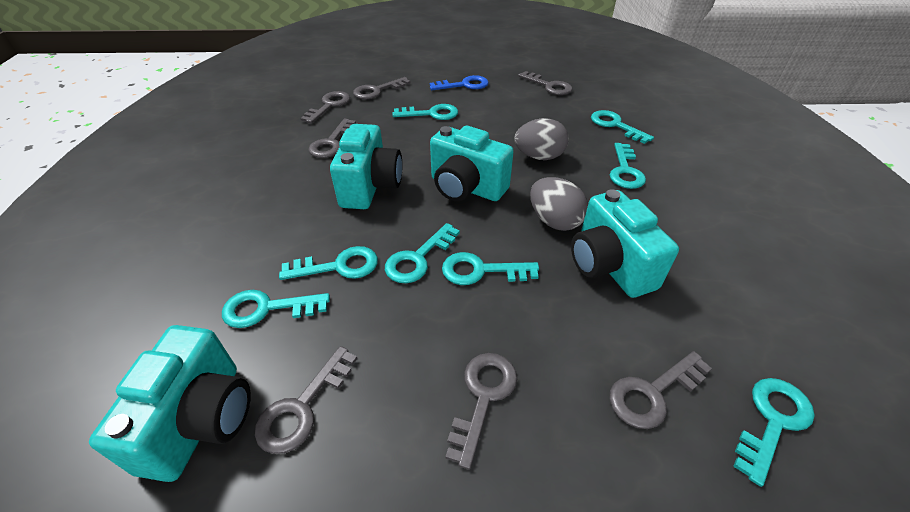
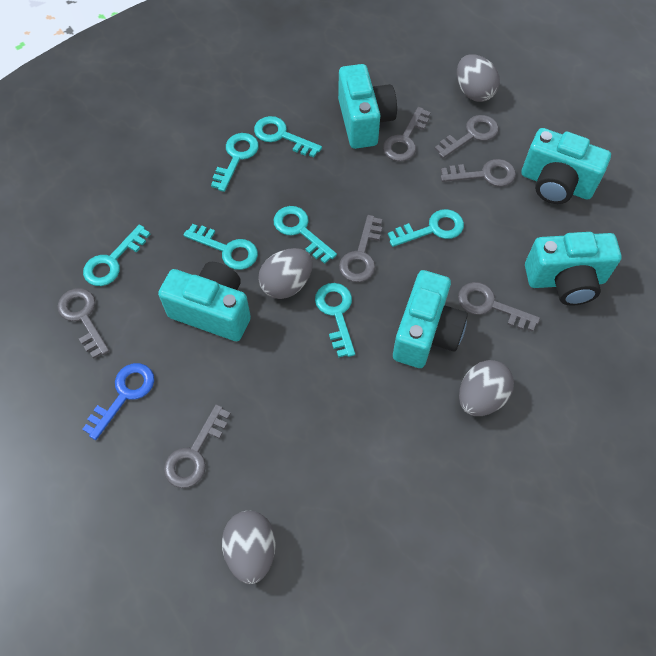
grey egg: 2 -> 4
turquoise camera: 4 -> 5
turquoise key: 8 -> 7

